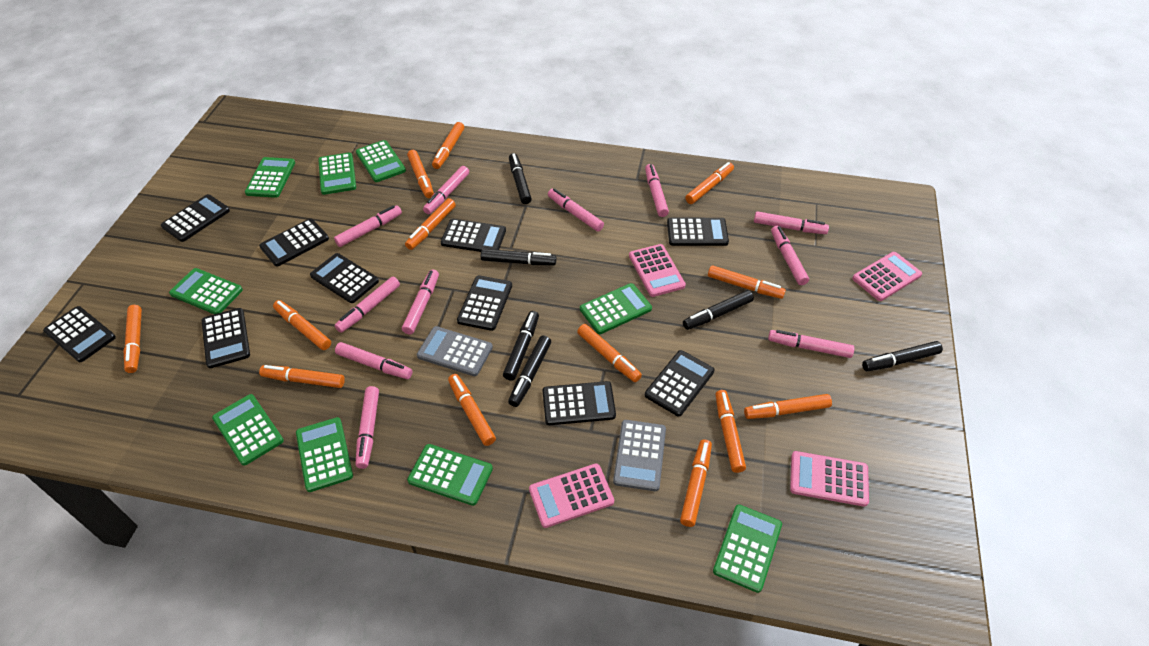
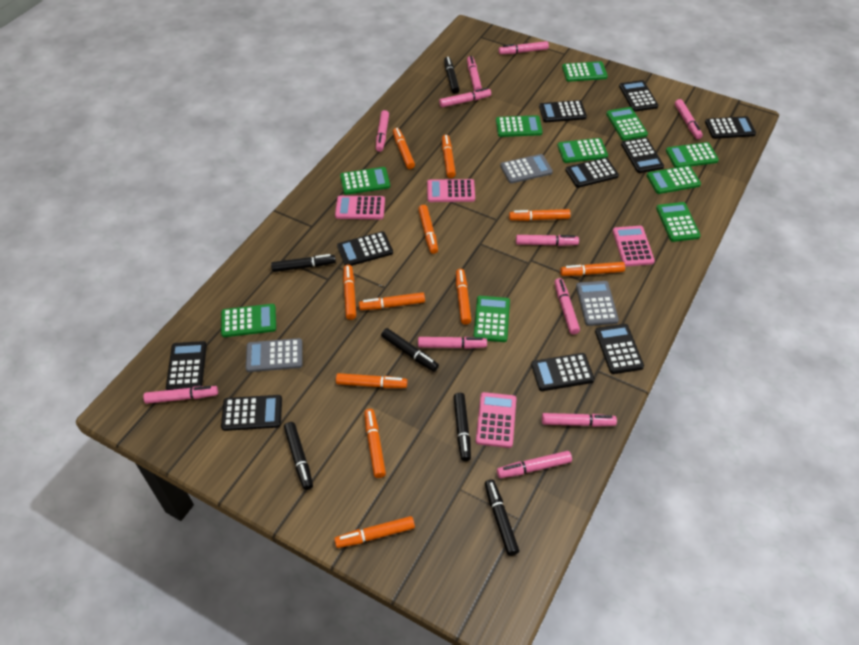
green calculator: 9 -> 10
grey calculator: 2 -> 3
orange marker: 13 -> 11

